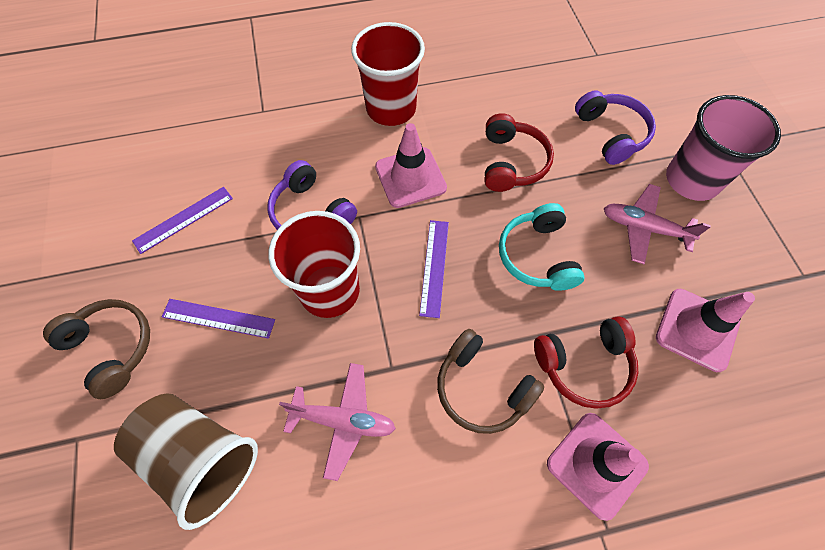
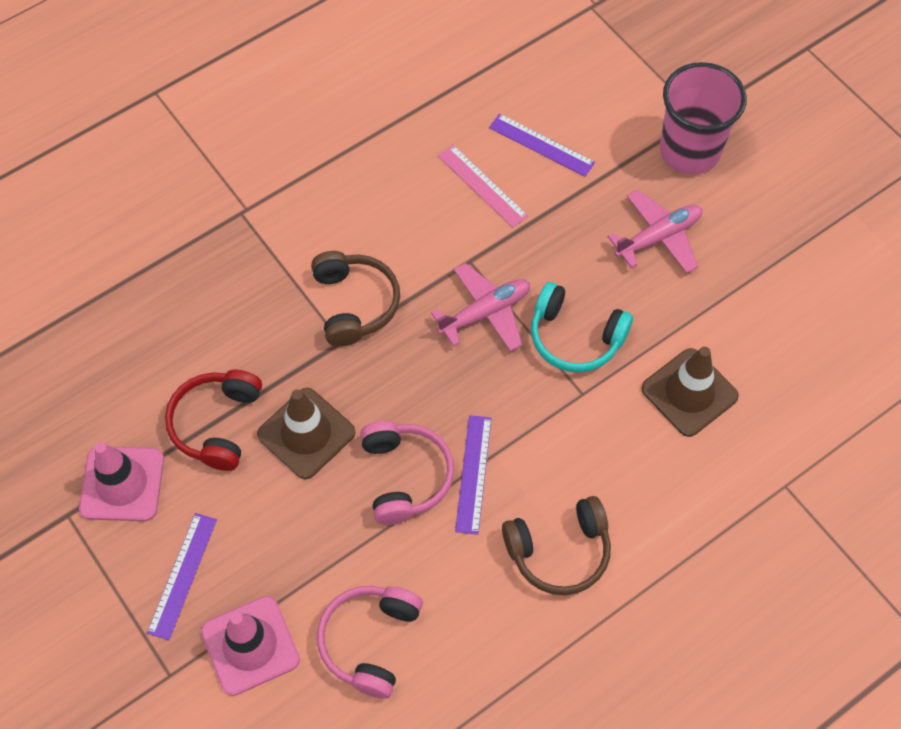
brown cup: 1 -> 0
brown traffic cone: 0 -> 2
pink headphones: 0 -> 2
pink ruler: 0 -> 1
pink traffic cone: 3 -> 2
purple headphones: 2 -> 0
red cup: 2 -> 0
red headphones: 2 -> 1

